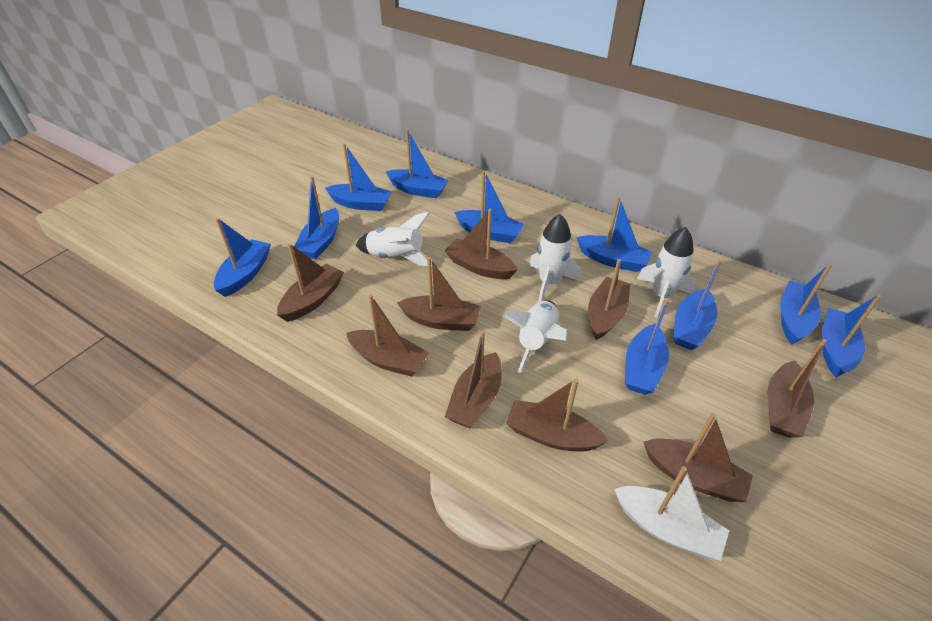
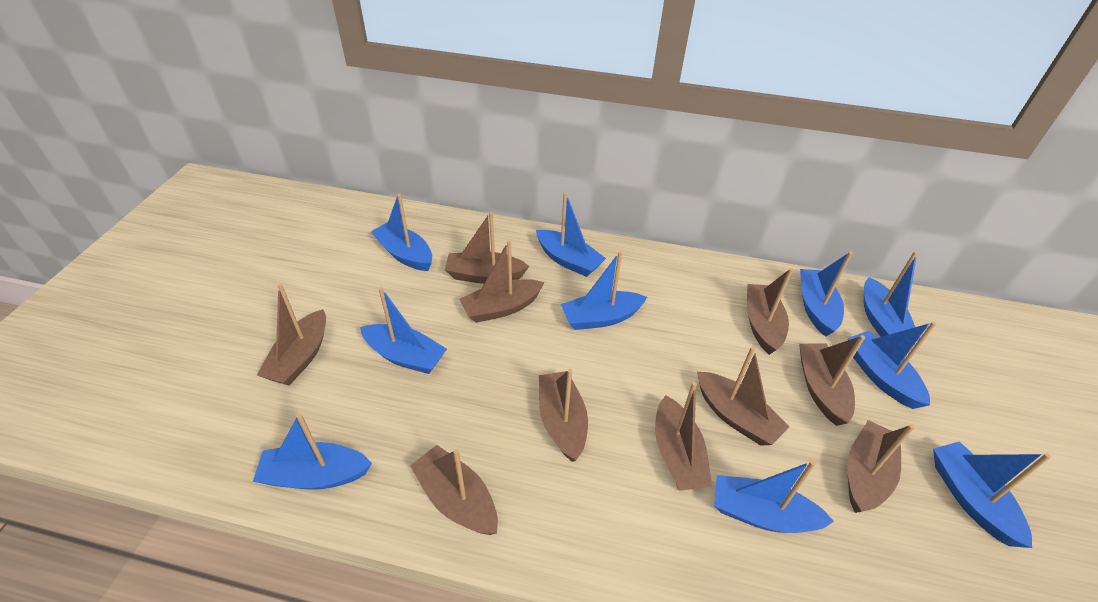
brown boat: 9 -> 10
white boat: 1 -> 0
white rocket: 4 -> 0

